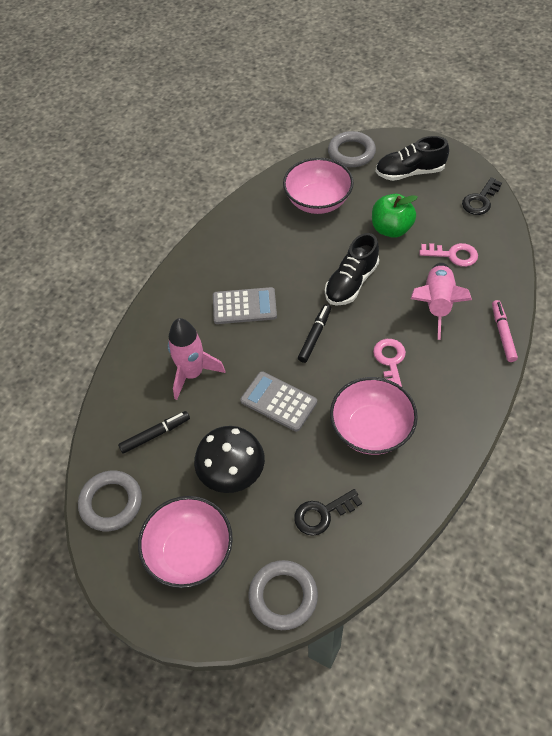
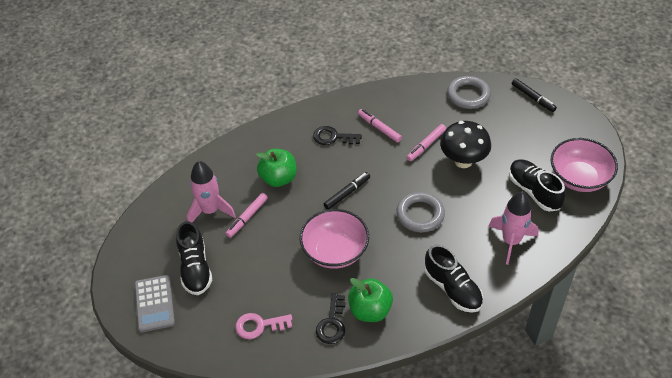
black shoe: 2 -> 3
green apple: 1 -> 2
grey calculator: 2 -> 1
grey ring: 3 -> 2
pink bowl: 3 -> 2
pink key: 2 -> 1
pink marker: 1 -> 3

